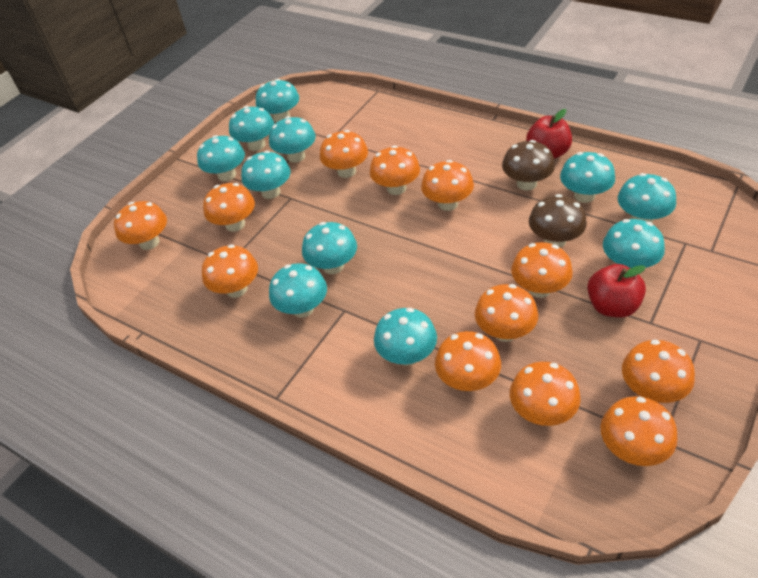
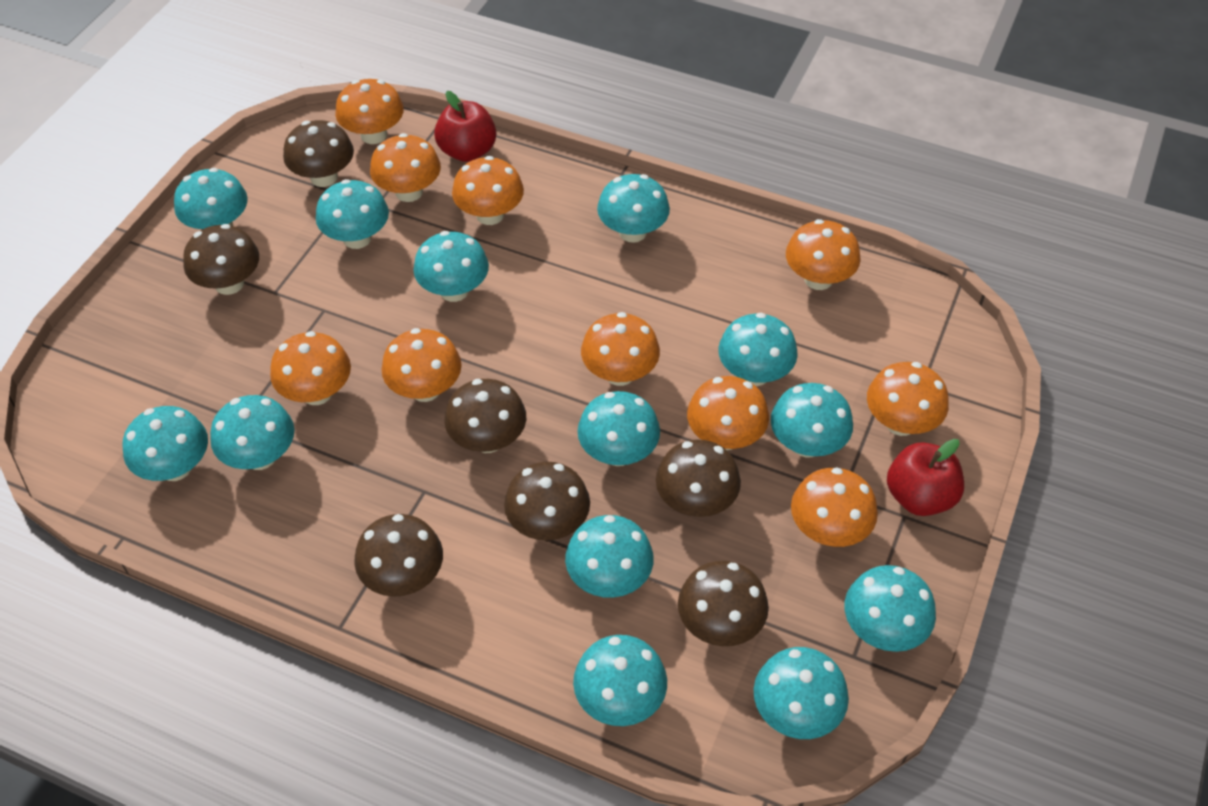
brown mushroom: 2 -> 7
orange mushroom: 12 -> 10
turquoise mushroom: 11 -> 13

